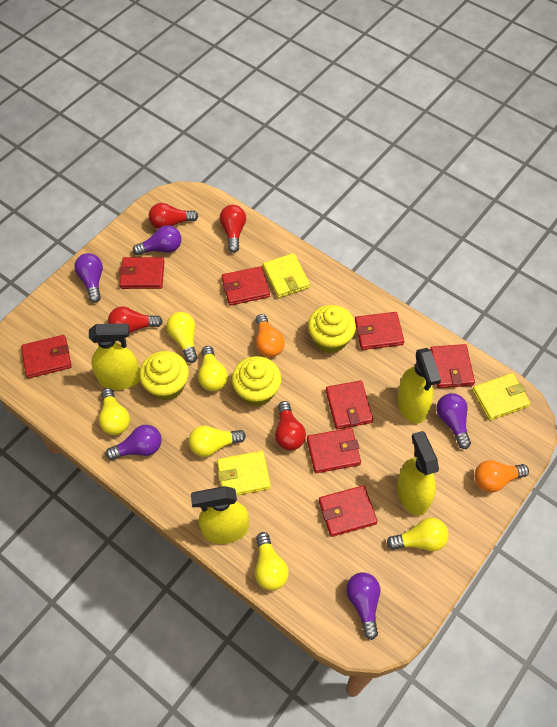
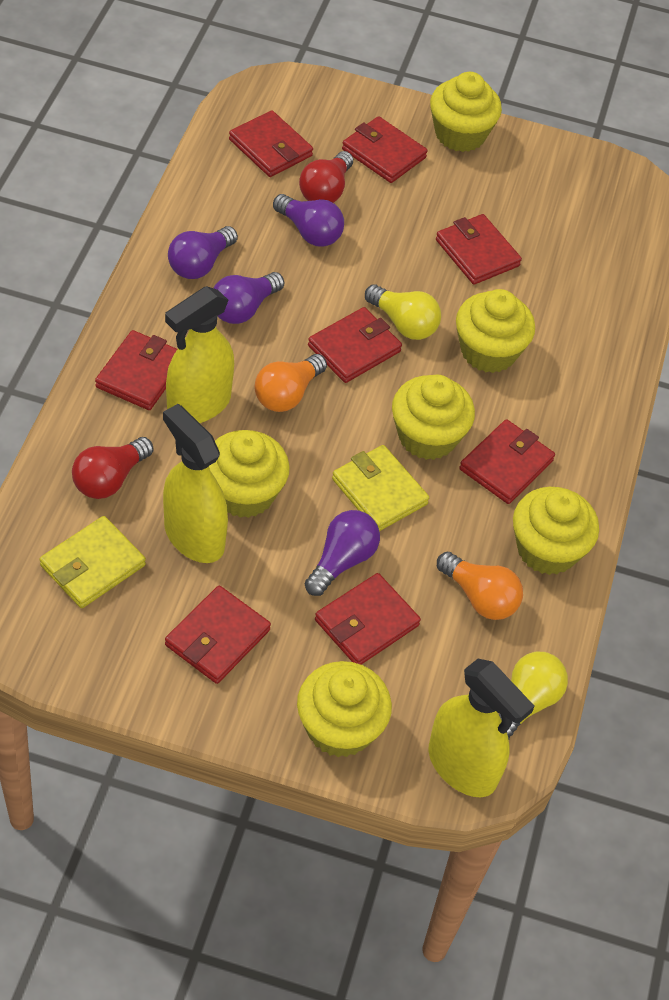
purple light bulb: 5 -> 4
red light bulb: 4 -> 2
yellow cupcake: 3 -> 6
yellow light bulb: 6 -> 2
yellow spray bottle: 4 -> 3
yellow wallet: 3 -> 2

